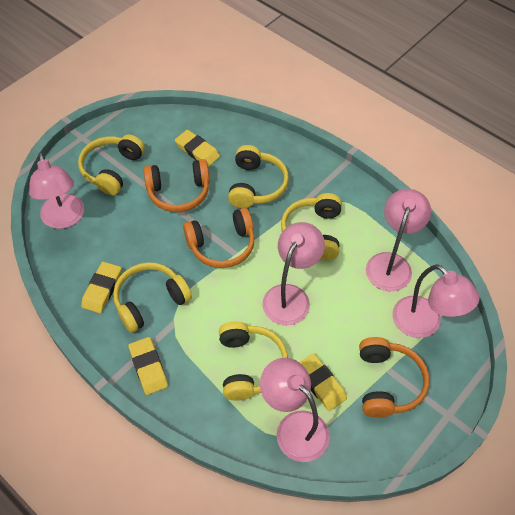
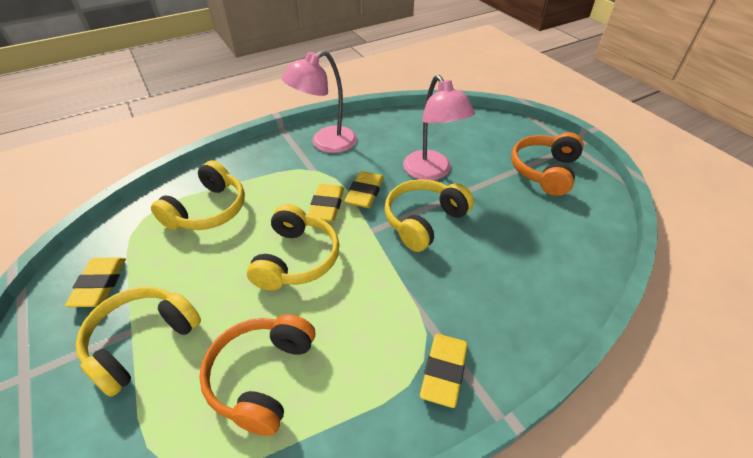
orange headphones: 3 -> 2
pink lamp: 5 -> 2
yellow headphones: 5 -> 4

